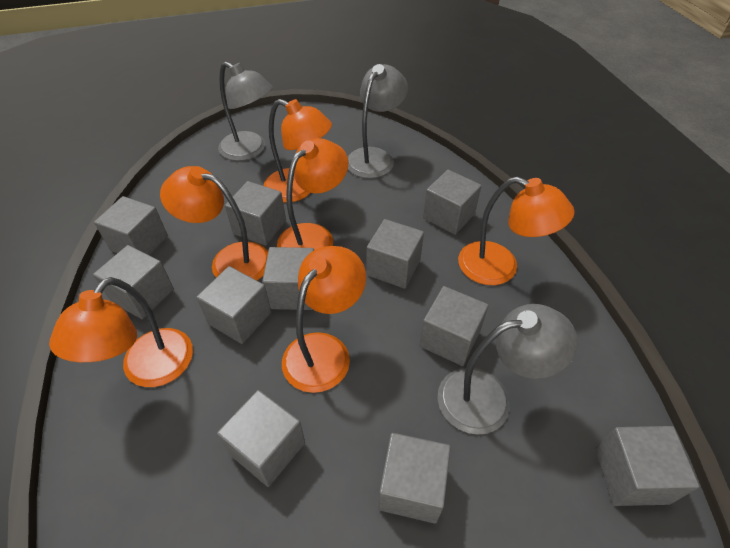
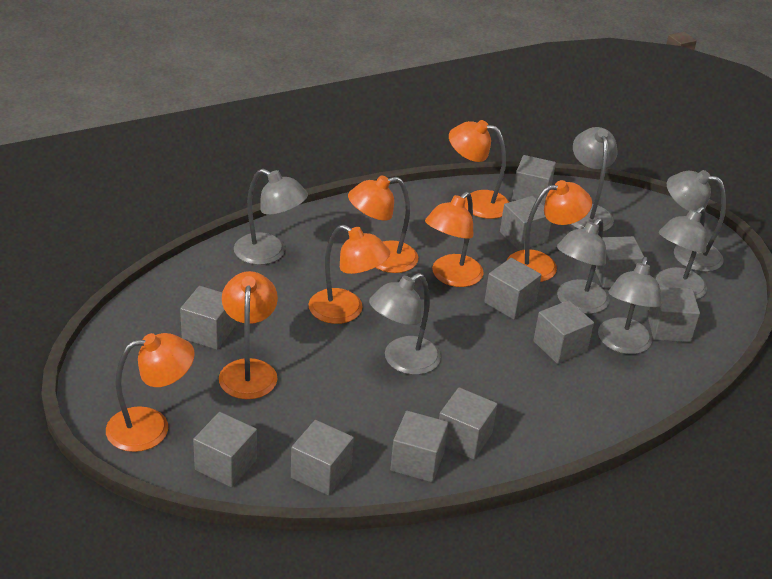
grey lamp: 3 -> 7
orange lamp: 6 -> 7

